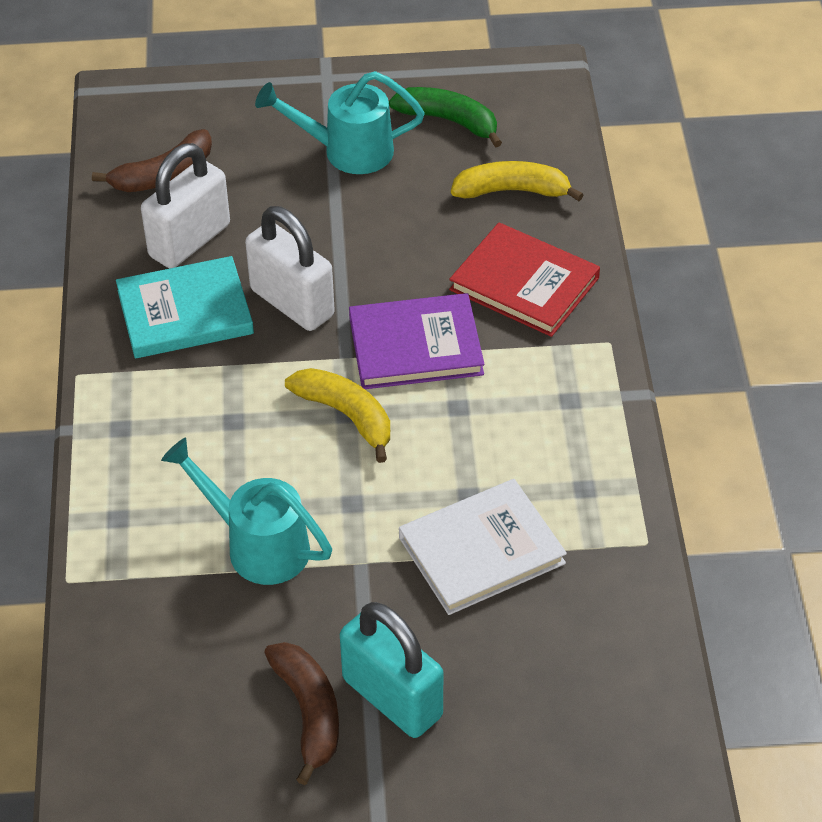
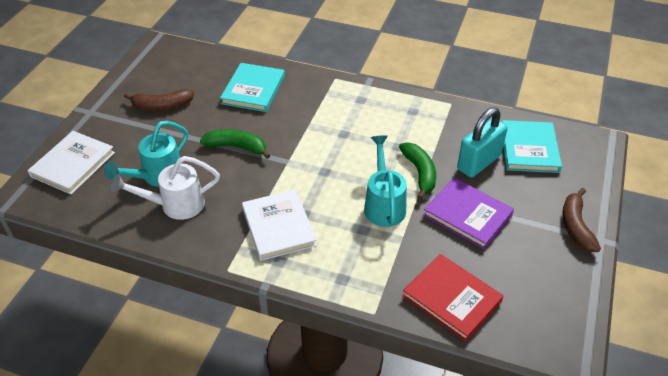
green banana: 1 -> 2
turquoise book: 1 -> 2
white book: 1 -> 2
white padlock: 2 -> 0
white watering can: 0 -> 1
yellow banana: 2 -> 0

